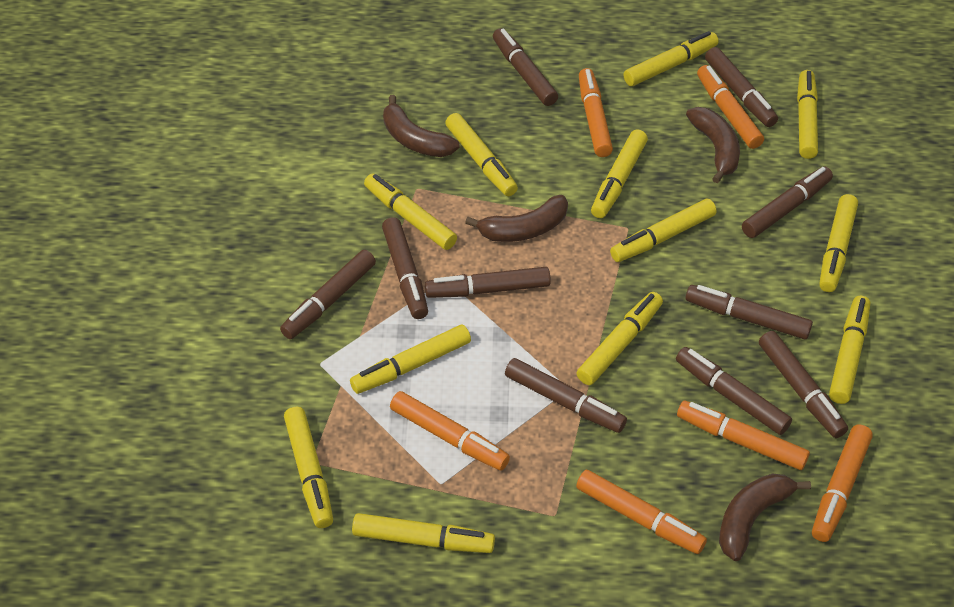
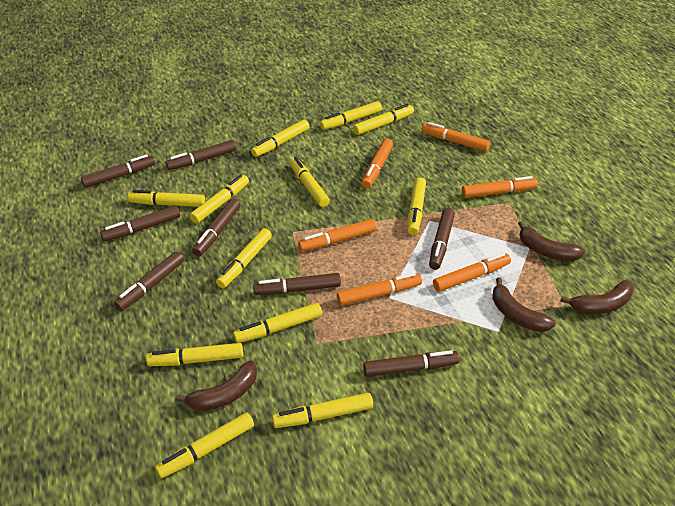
brown marker: 10 -> 8

